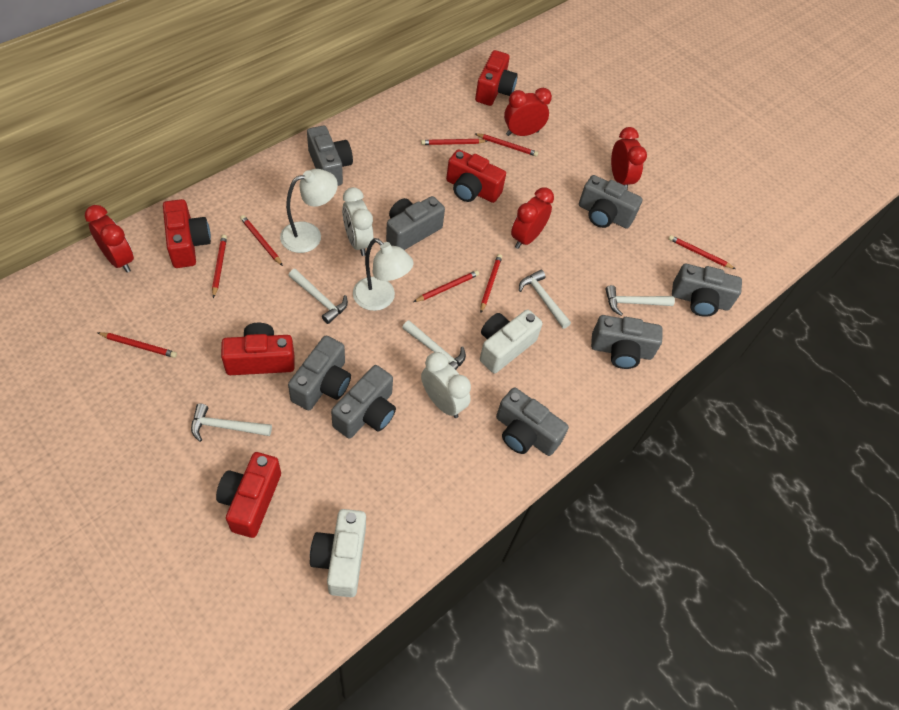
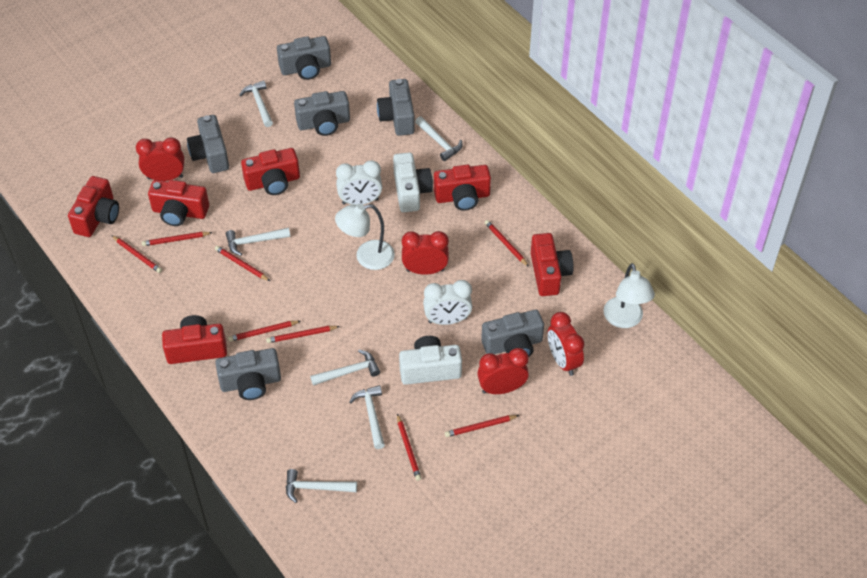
grey camera: 8 -> 6
red camera: 5 -> 6
white hammer: 5 -> 6

